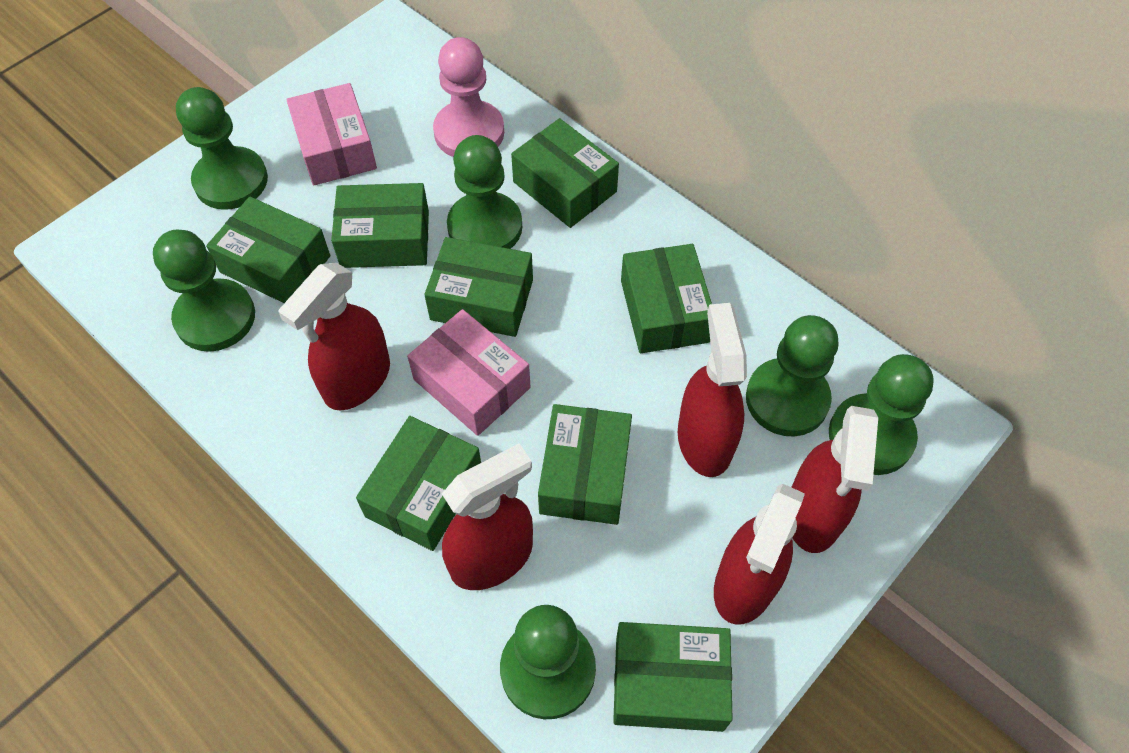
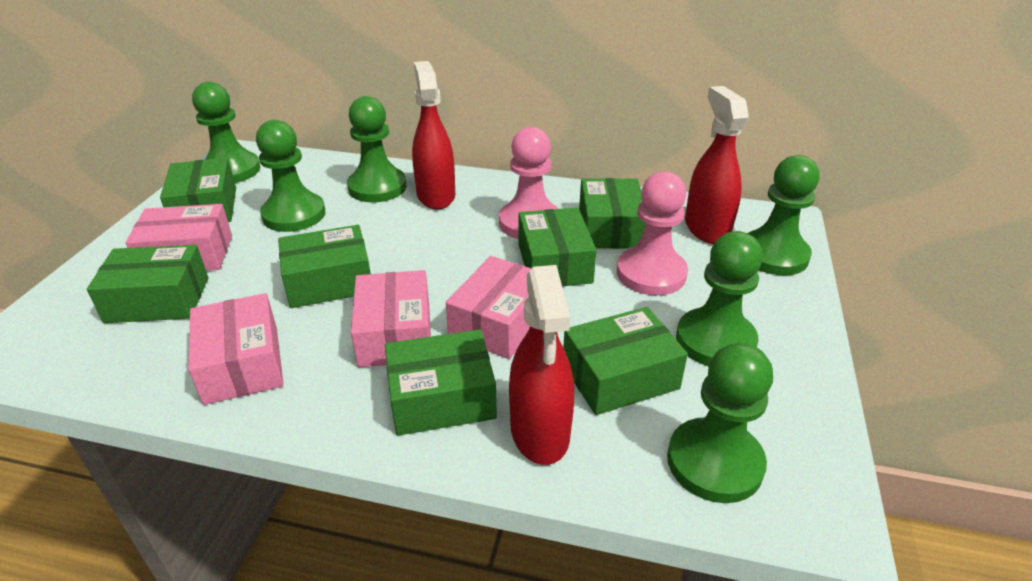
green box: 8 -> 7
pink box: 2 -> 4
pink pawn: 1 -> 2
red spray bottle: 5 -> 3

